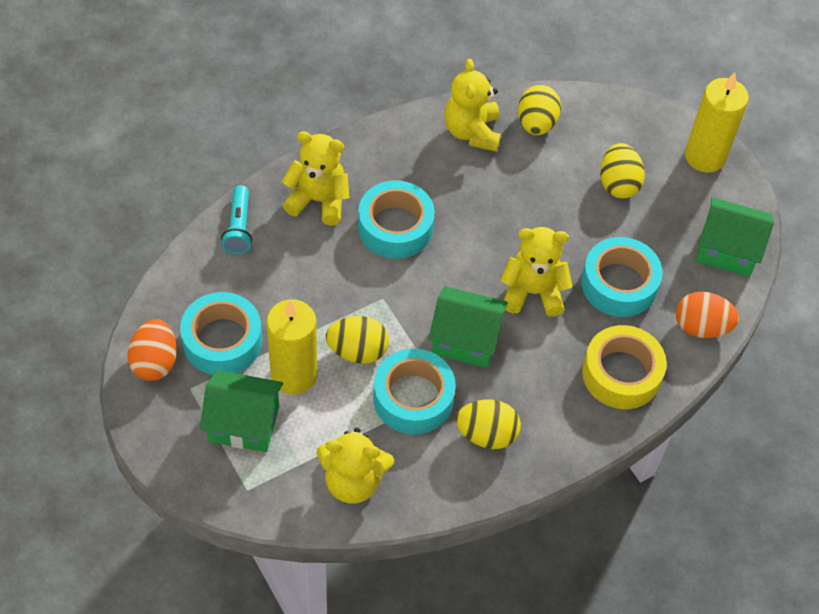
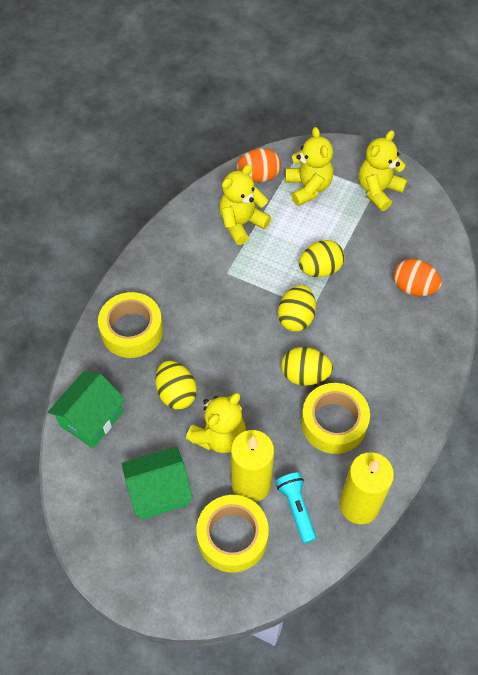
green house: 3 -> 2
turquoise tape: 4 -> 0
yellow tape: 1 -> 3

